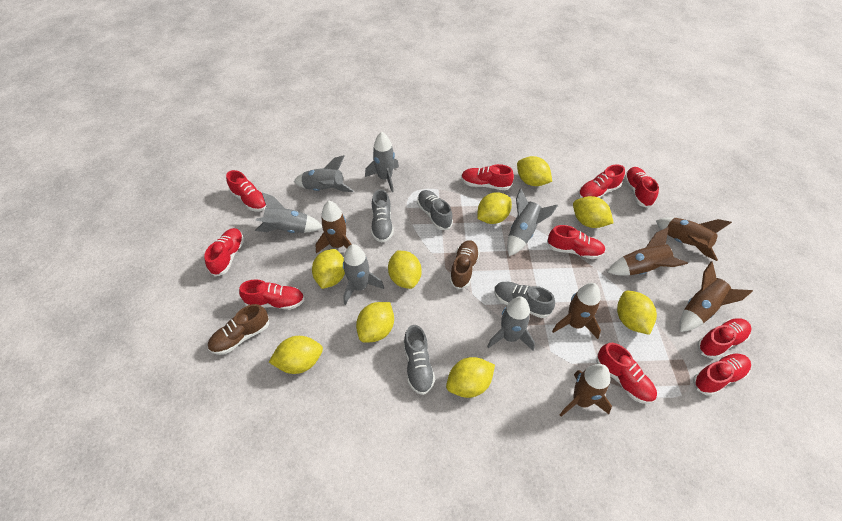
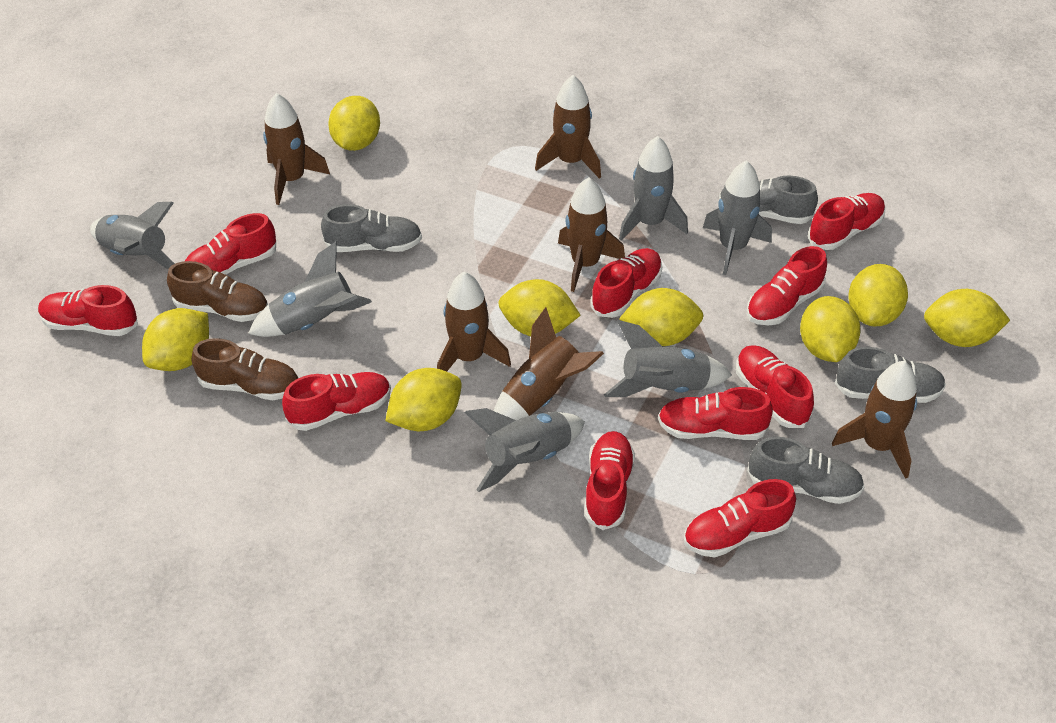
yellow lemon: 9 -> 8

